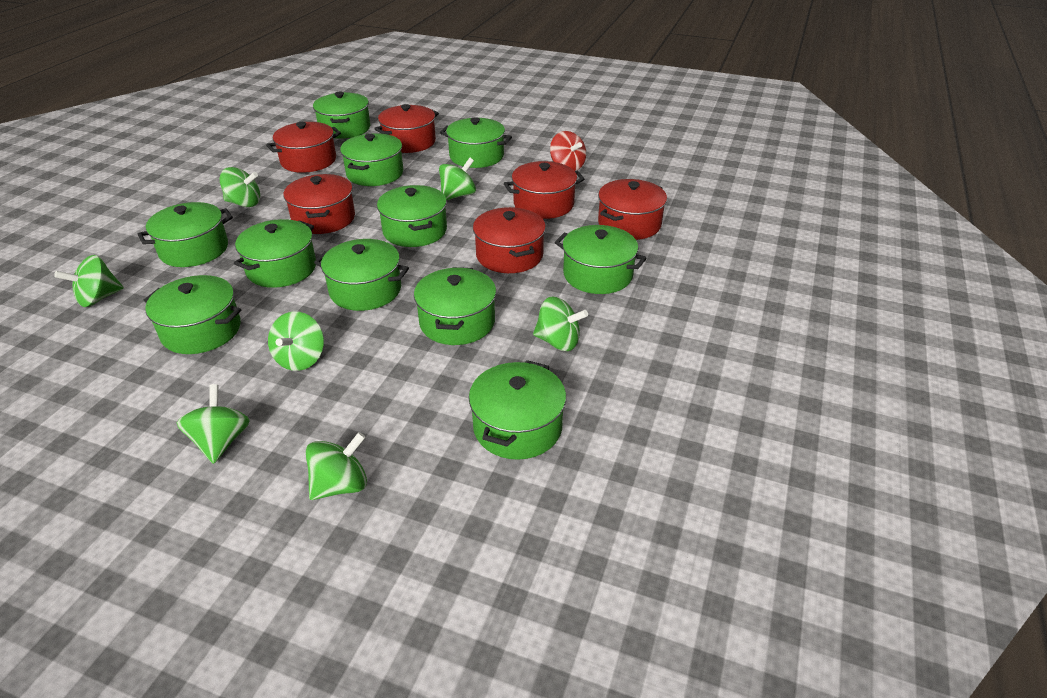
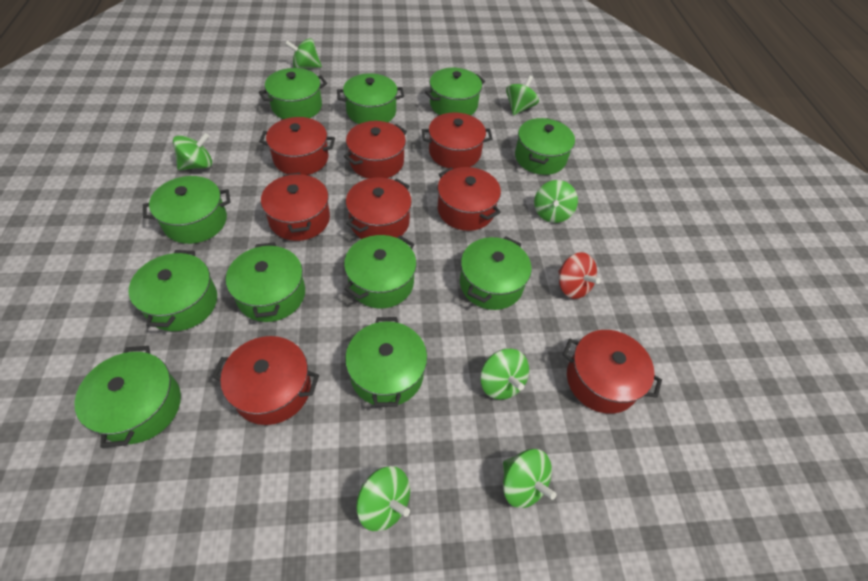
red pot: 6 -> 8

